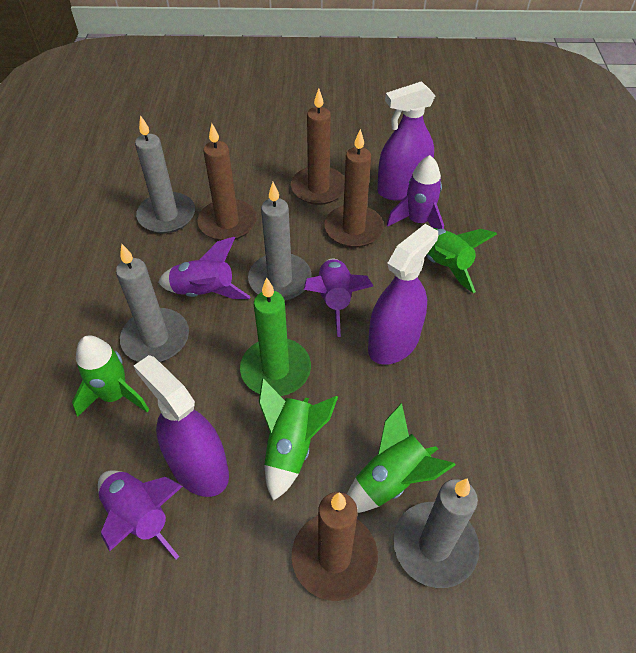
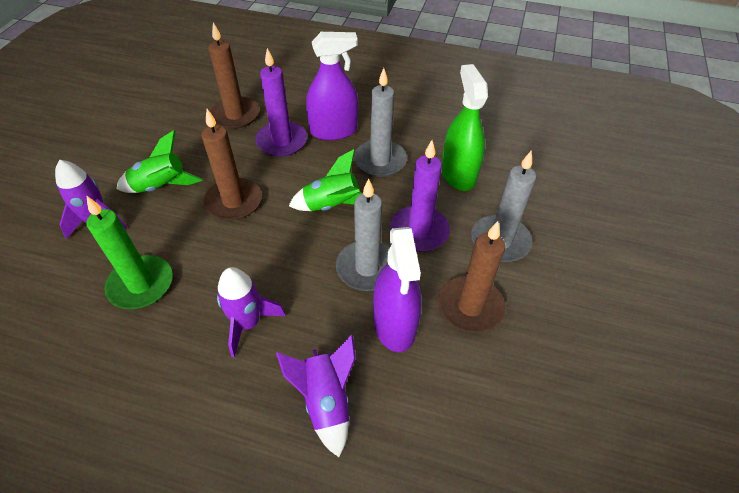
brown candle: 4 -> 3
green rocket: 4 -> 2
green spray bottle: 0 -> 1
grey candle: 4 -> 3
purple candle: 0 -> 2
purple rocket: 4 -> 3
purple spray bottle: 3 -> 2

